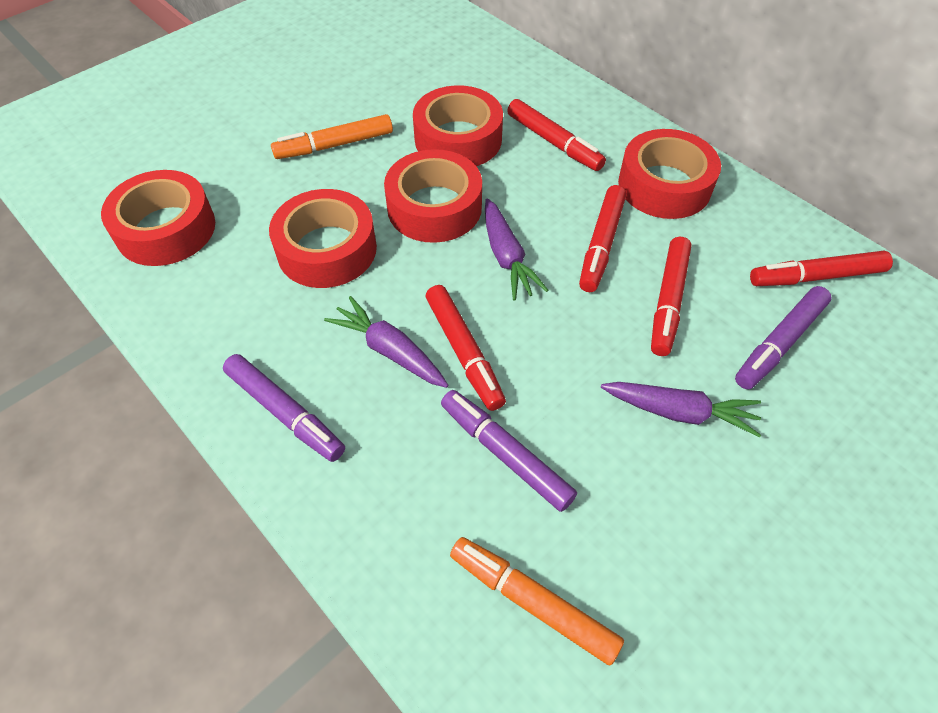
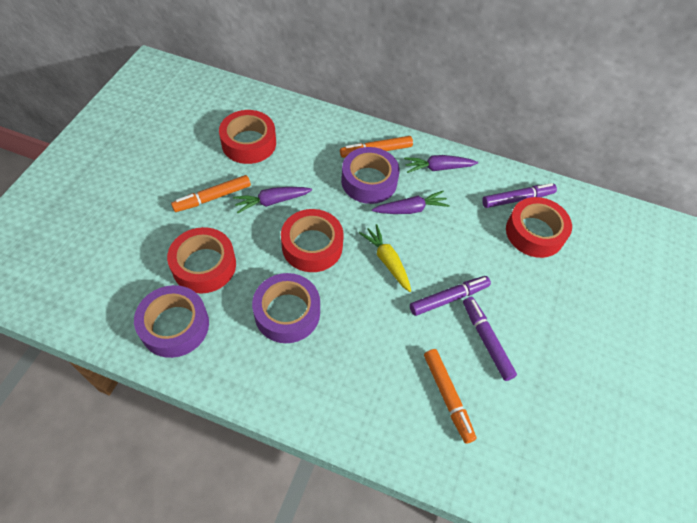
orange marker: 2 -> 3
purple tape: 0 -> 3
red marker: 5 -> 0
red tape: 5 -> 4
yellow carrot: 0 -> 1

